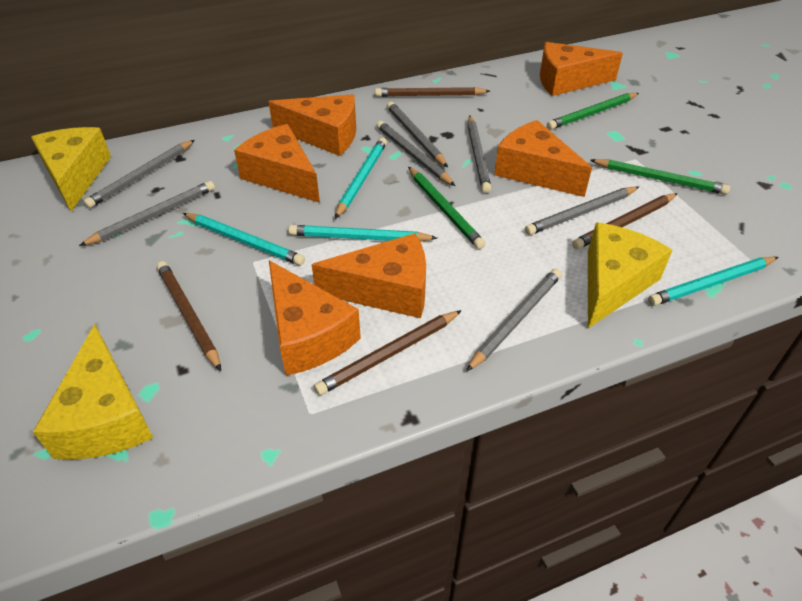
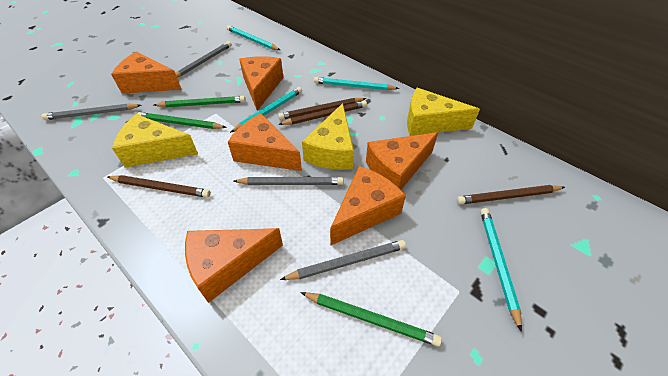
grey pencil: 7 -> 4

